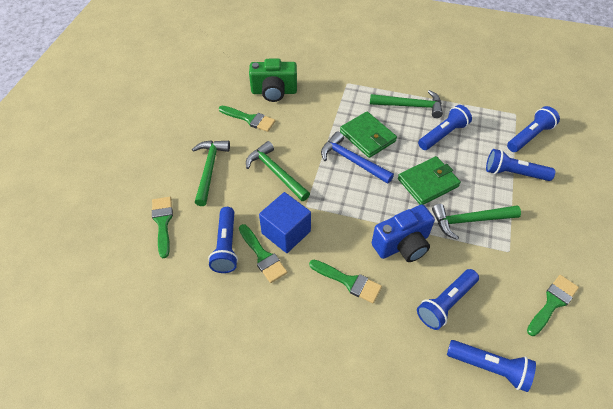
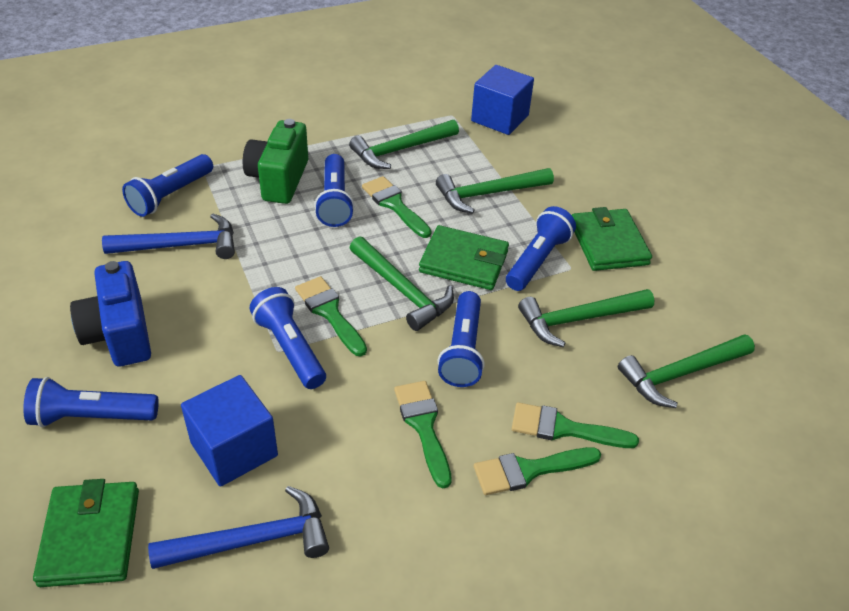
blue cube: 1 -> 2
blue hammer: 1 -> 2
green hammer: 4 -> 5
green wallet: 2 -> 3

